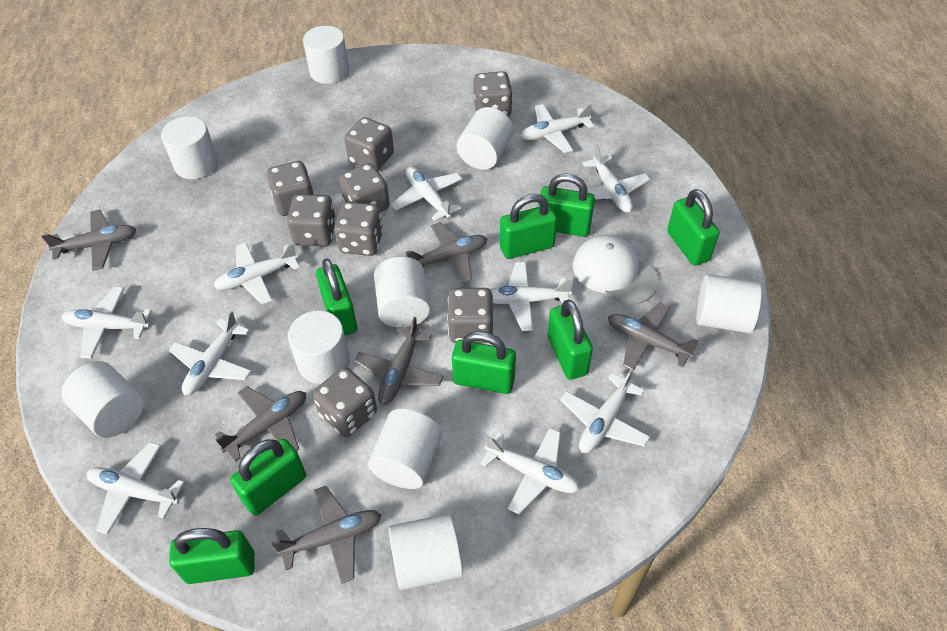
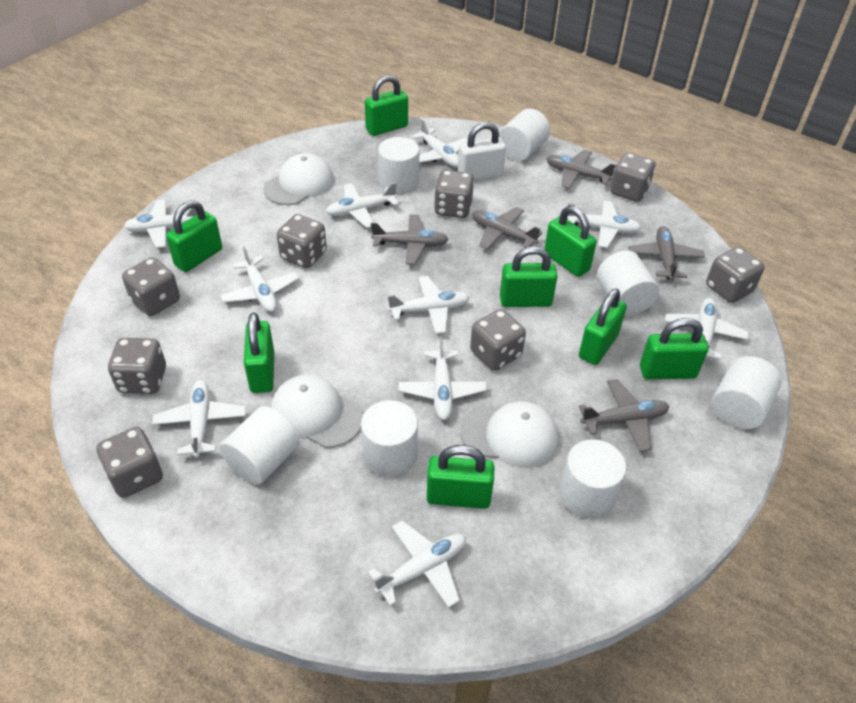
grey plane: 6 -> 5
white cap: 1 -> 3
white cylinder: 9 -> 7
white padlock: 0 -> 1

